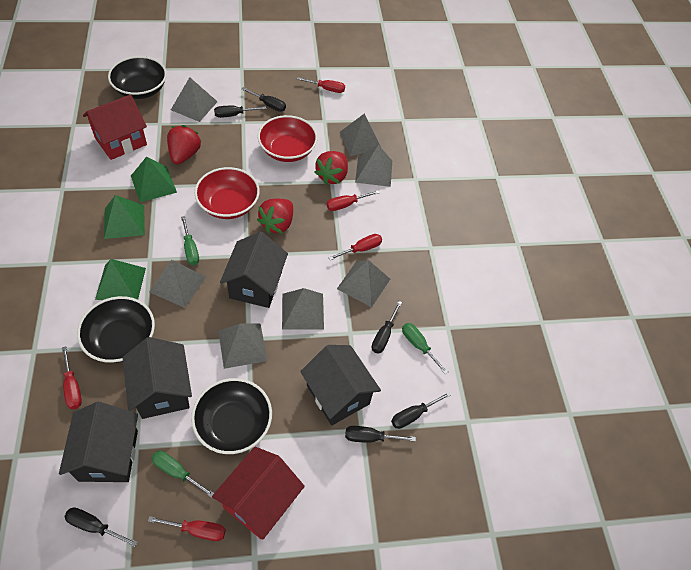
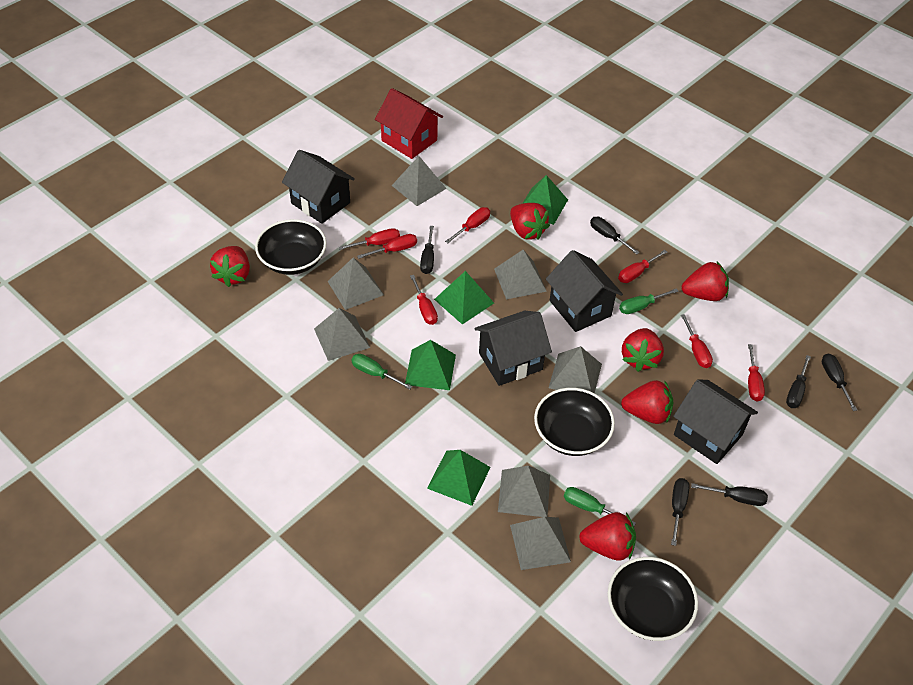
green pyramid: 3 -> 4
red bowl: 2 -> 0
red house: 2 -> 1
red screwdriver: 5 -> 7
red strawberry: 3 -> 6

